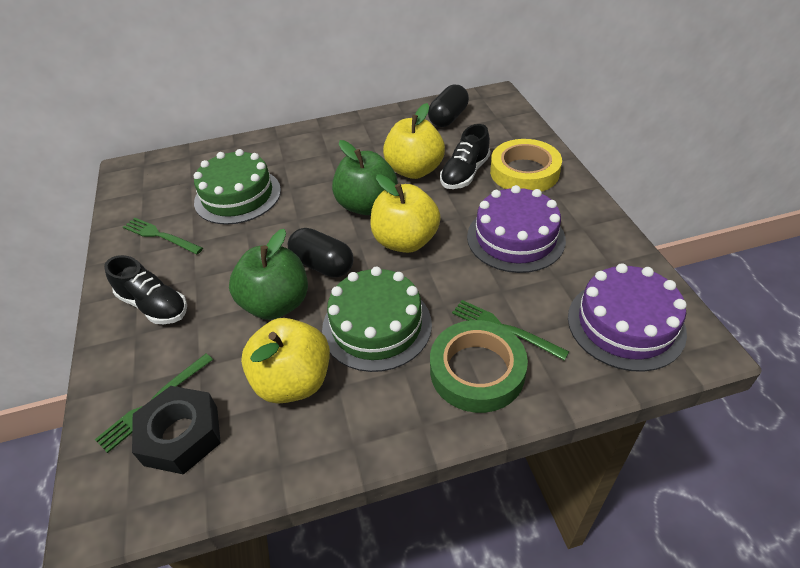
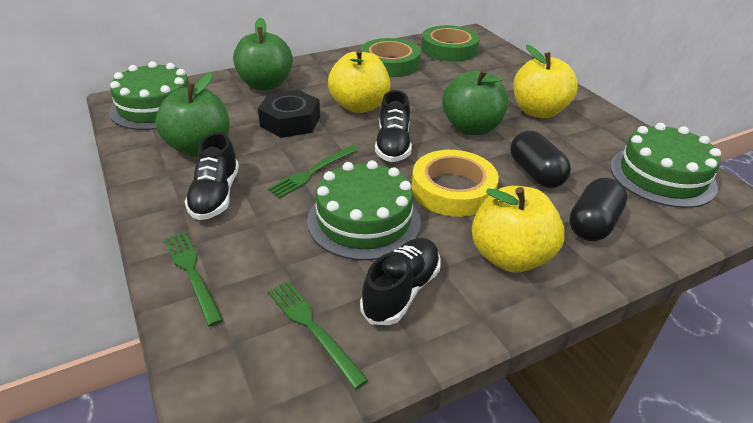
black shoe: 2 -> 3
green apple: 2 -> 3
green cake: 2 -> 3
green tape: 1 -> 2
purple cake: 2 -> 0

